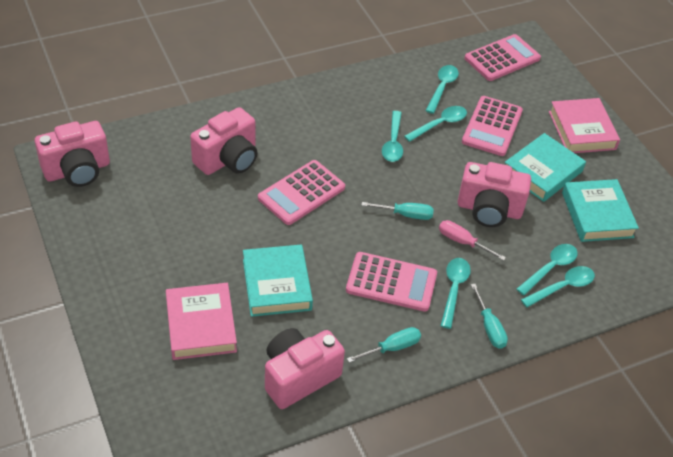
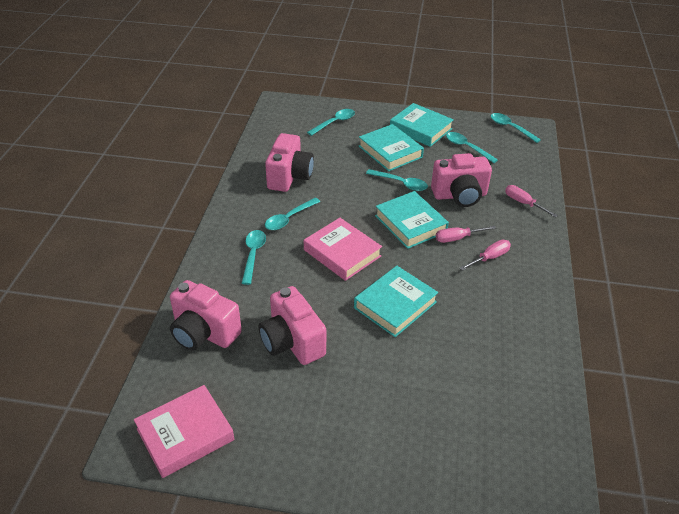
pink calculator: 4 -> 0
pink screwdriver: 1 -> 3
turquoise book: 3 -> 4
turquoise screwdriver: 3 -> 0

